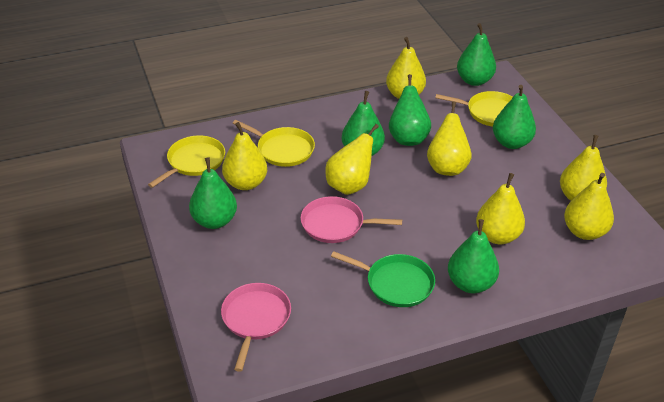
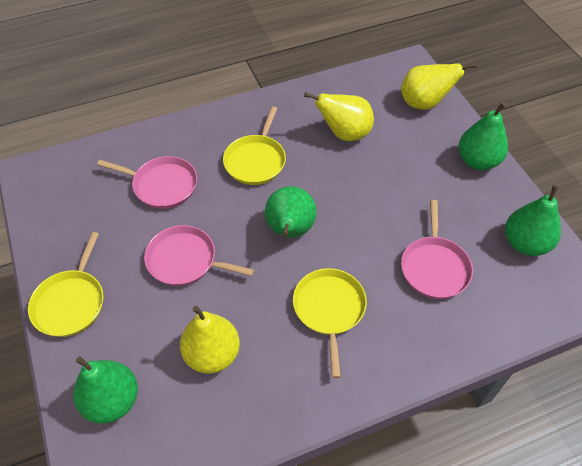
green pan: 1 -> 0
green pear: 6 -> 4
pink pan: 2 -> 3
yellow pear: 7 -> 3

